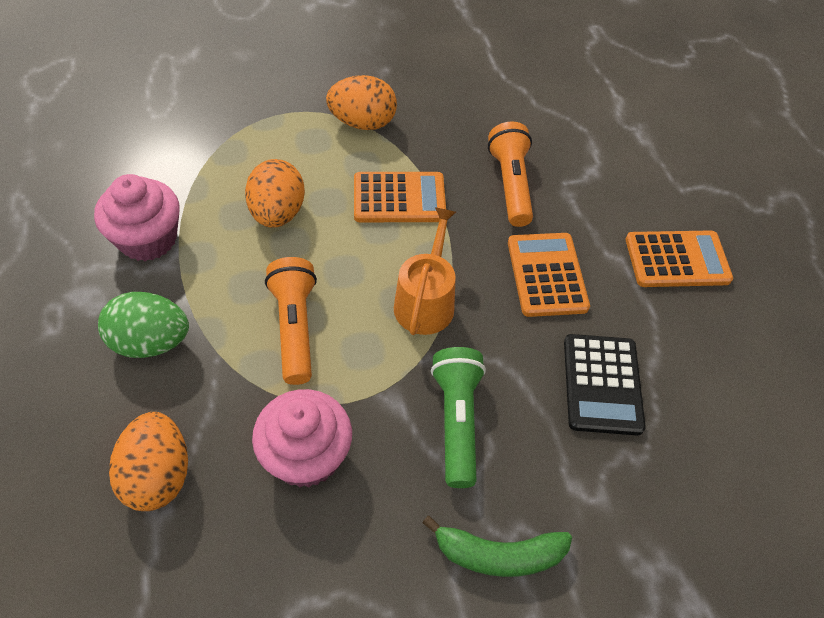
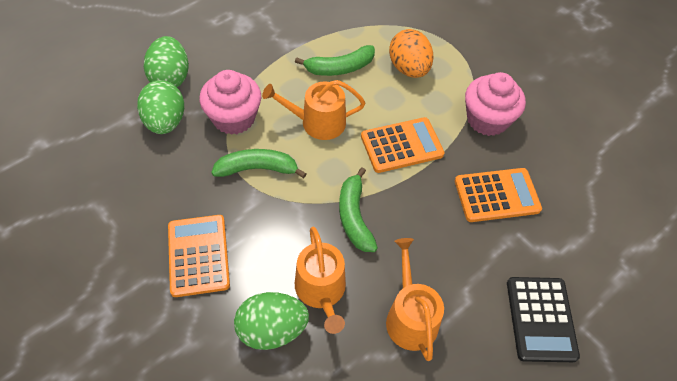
green banana: 1 -> 3
green egg: 1 -> 3
green flashlight: 1 -> 0
orange egg: 3 -> 1
orange flashlight: 2 -> 0
orange watering can: 1 -> 3

